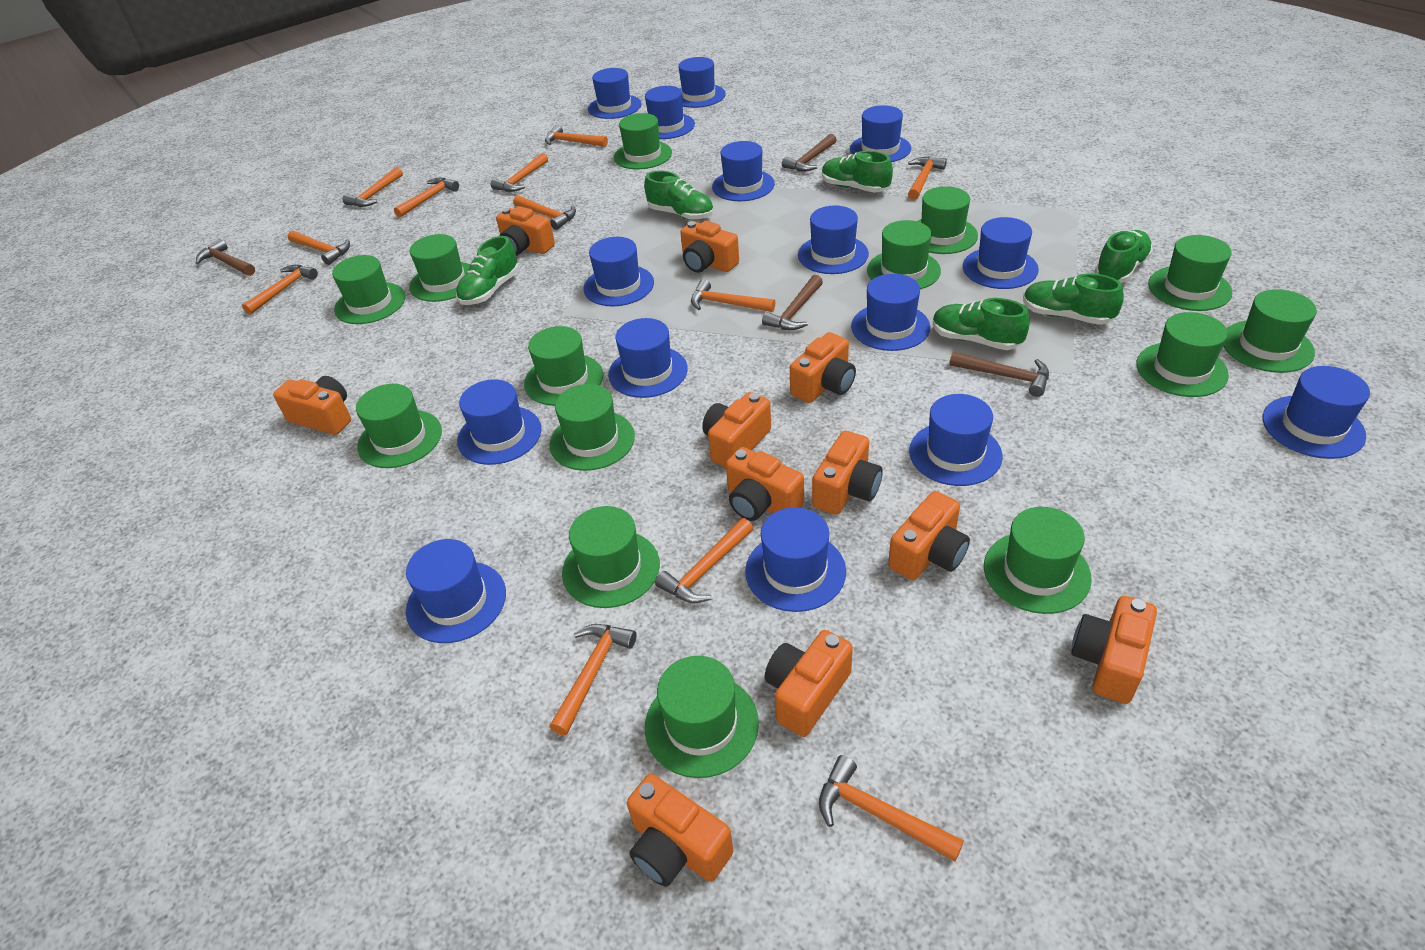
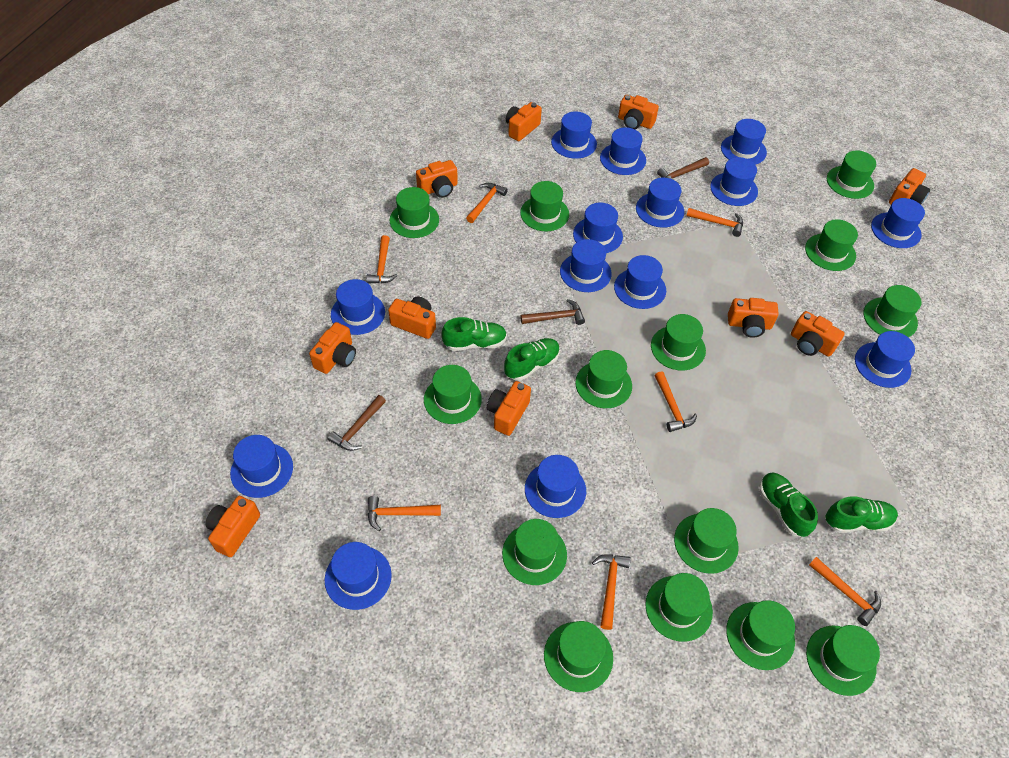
blue hat: 15 -> 14
brown hammer: 4 -> 3
green shoe: 6 -> 4
orange camera: 11 -> 10
orange hammer: 12 -> 7

